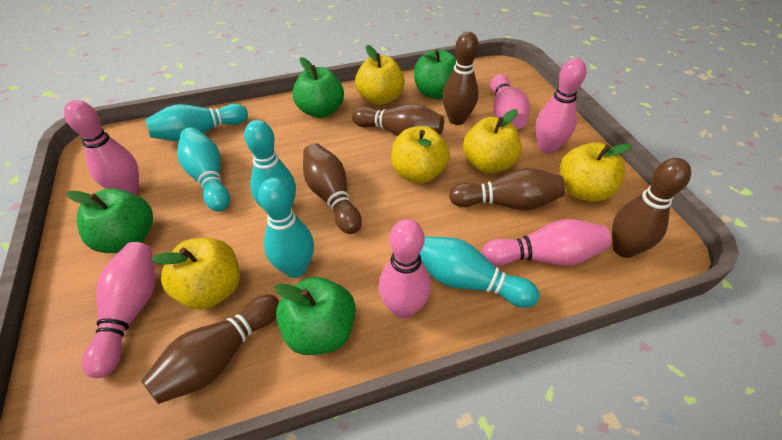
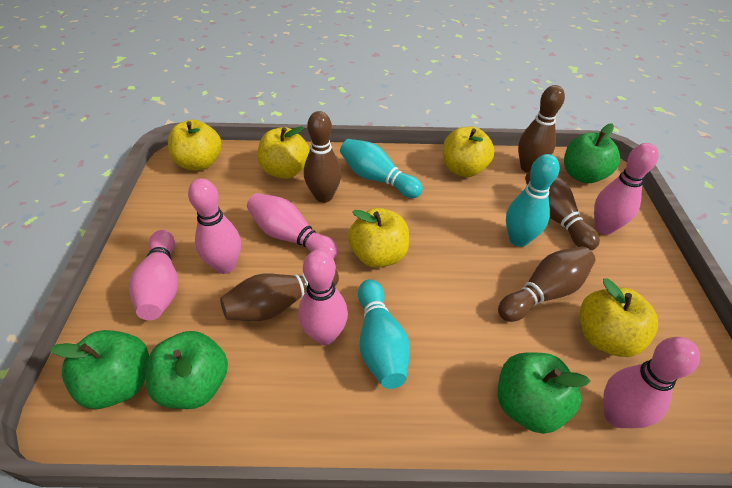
brown bowling pin: 6 -> 5
turquoise bowling pin: 5 -> 3

